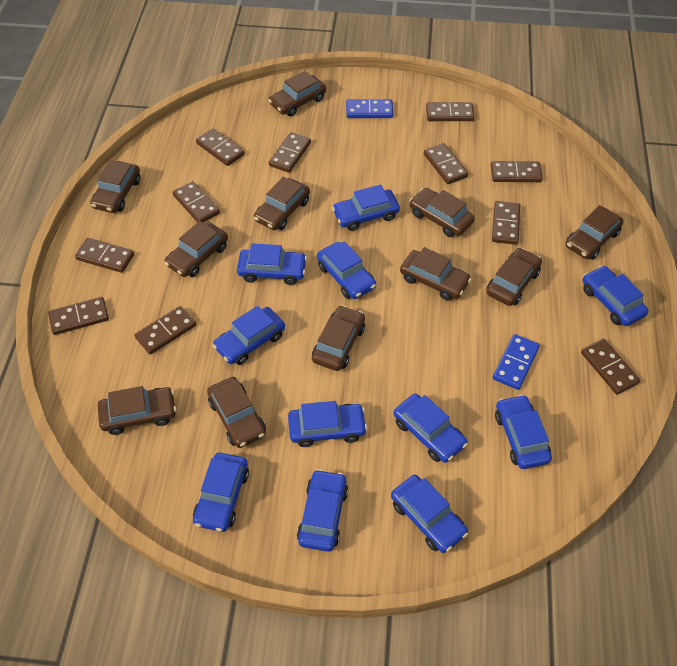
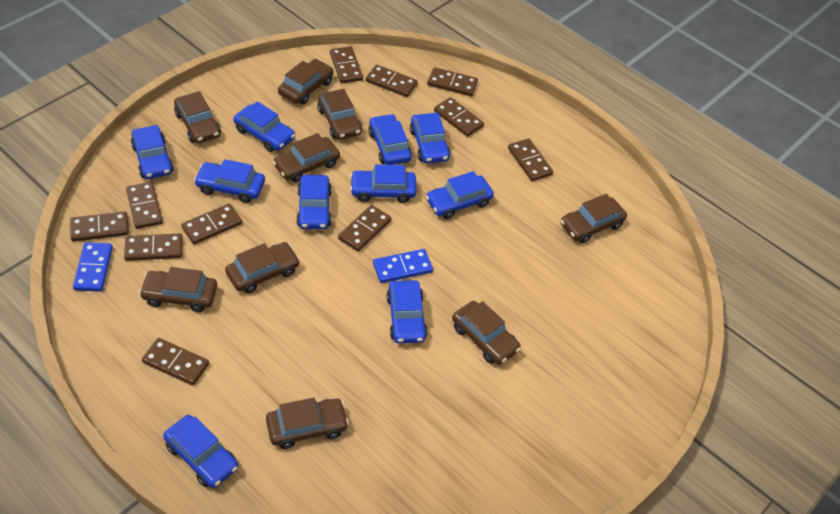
blue car: 11 -> 10
brown car: 11 -> 9

